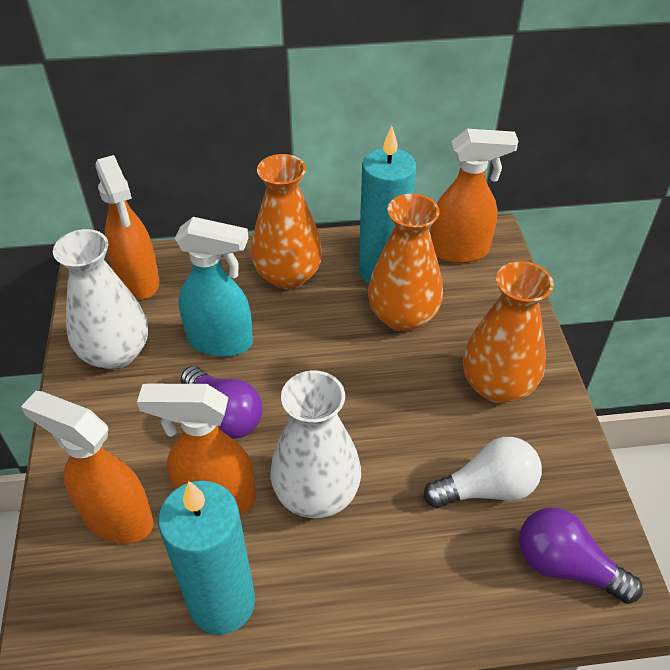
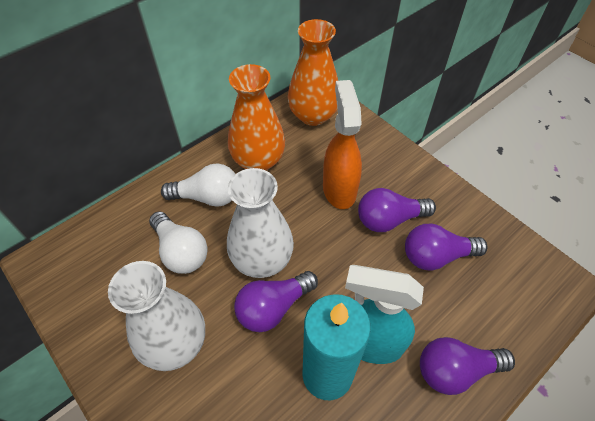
orange spray bottle: 4 -> 1
orange vase: 3 -> 2
purple light bulb: 2 -> 4
turquoise candle: 2 -> 1
white light bulb: 1 -> 2

